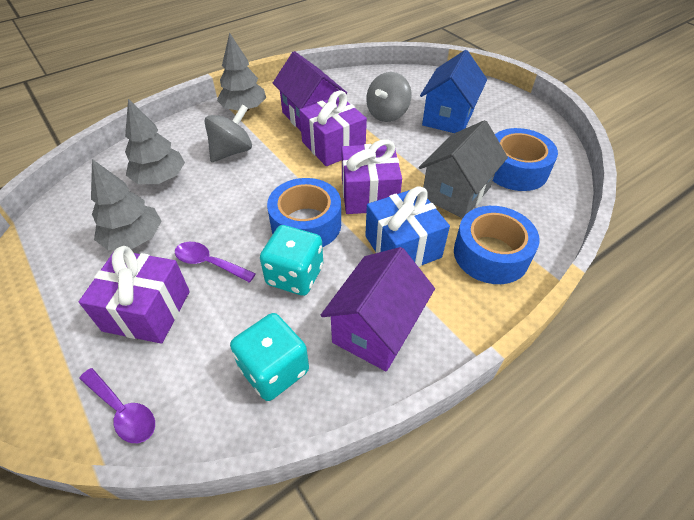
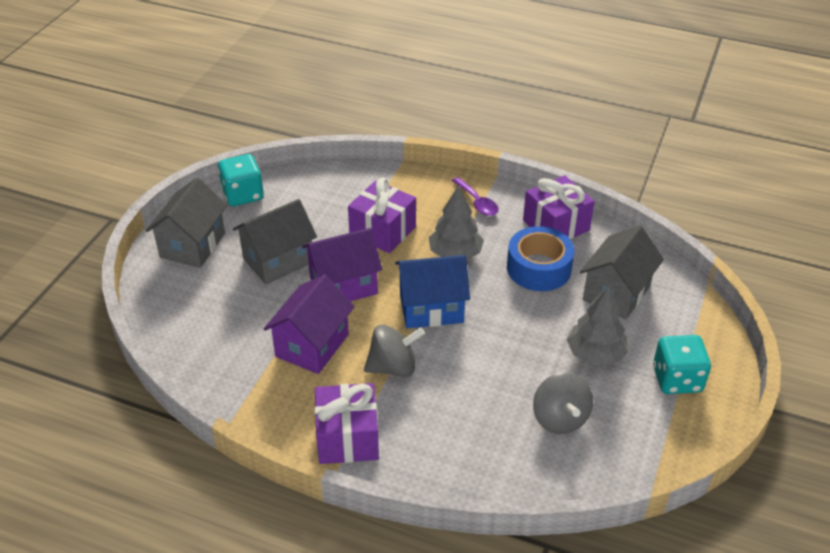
blue gift: 1 -> 0
blue tape: 3 -> 1
grey house: 1 -> 3
grey tree: 3 -> 2
purple spoon: 2 -> 1

